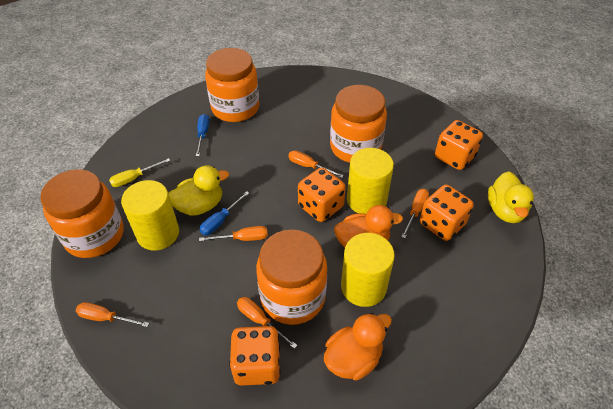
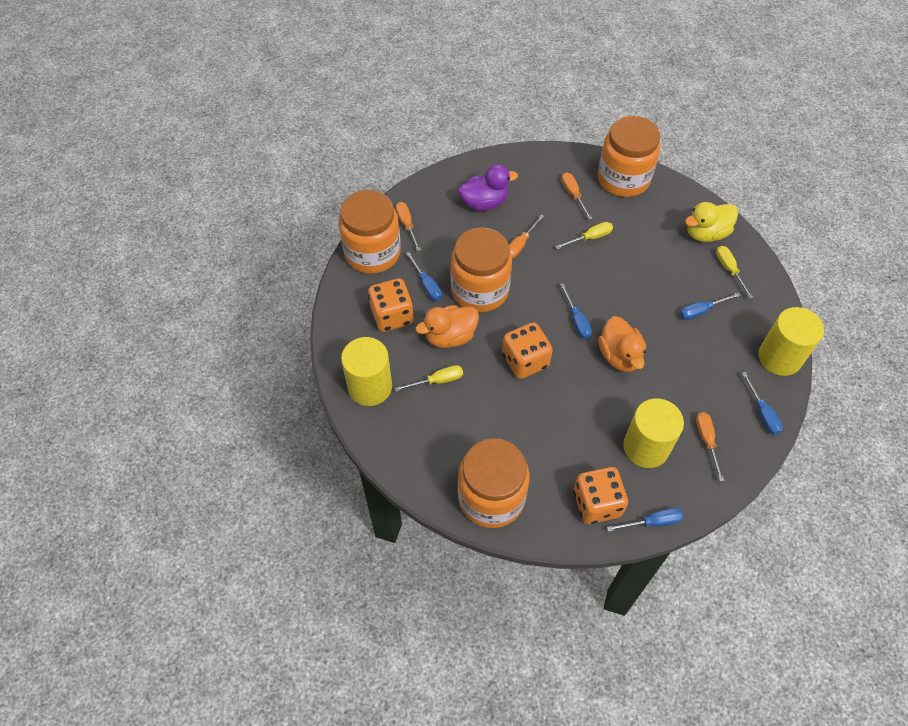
blue screwdriver: 2 -> 5
orange dice: 4 -> 3
orange screwdriver: 5 -> 4
purple duck: 0 -> 1
yellow duck: 2 -> 1
yellow screwdriver: 1 -> 3

